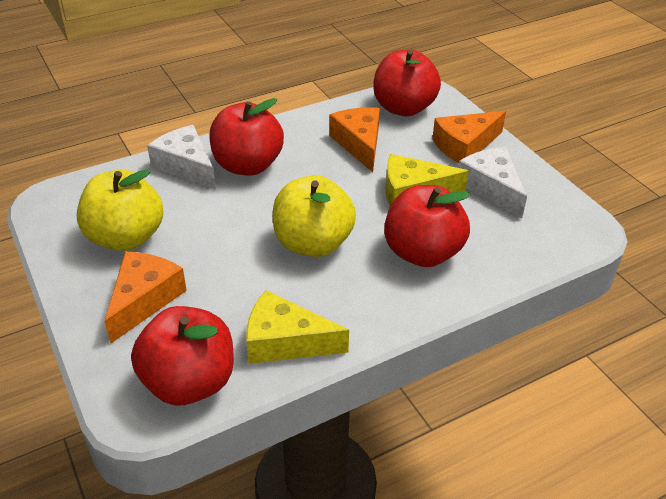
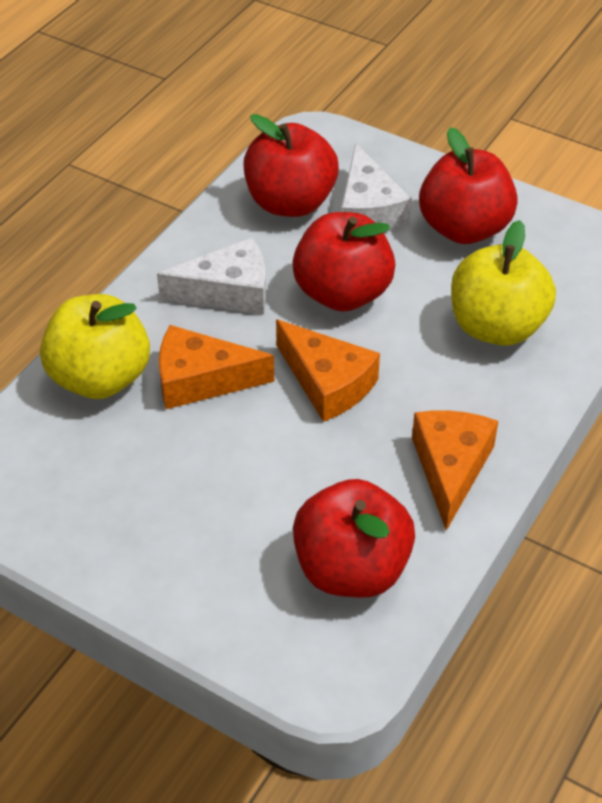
yellow cheese: 2 -> 0

